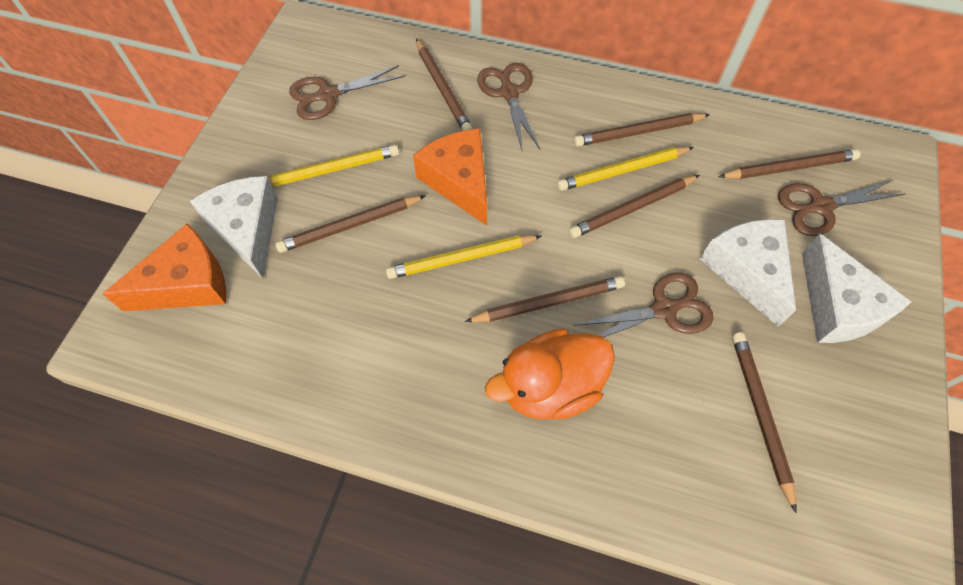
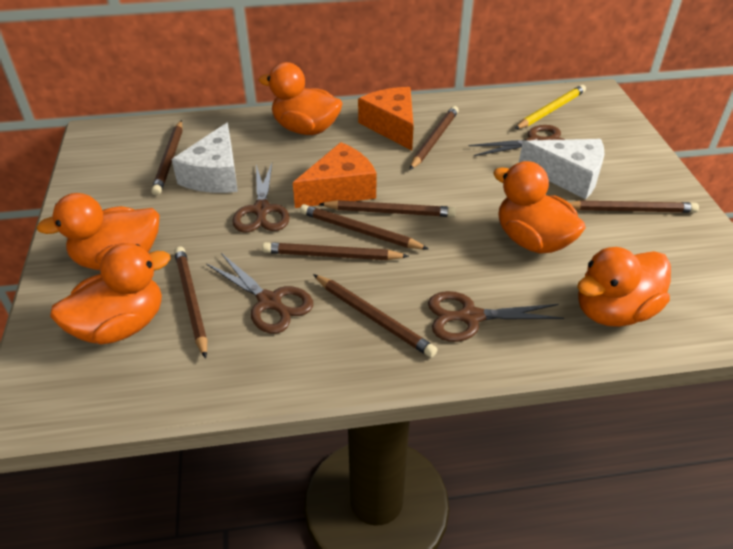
brown pencil: 7 -> 8
orange duck: 1 -> 5
white cheese: 3 -> 2
yellow pencil: 3 -> 1

